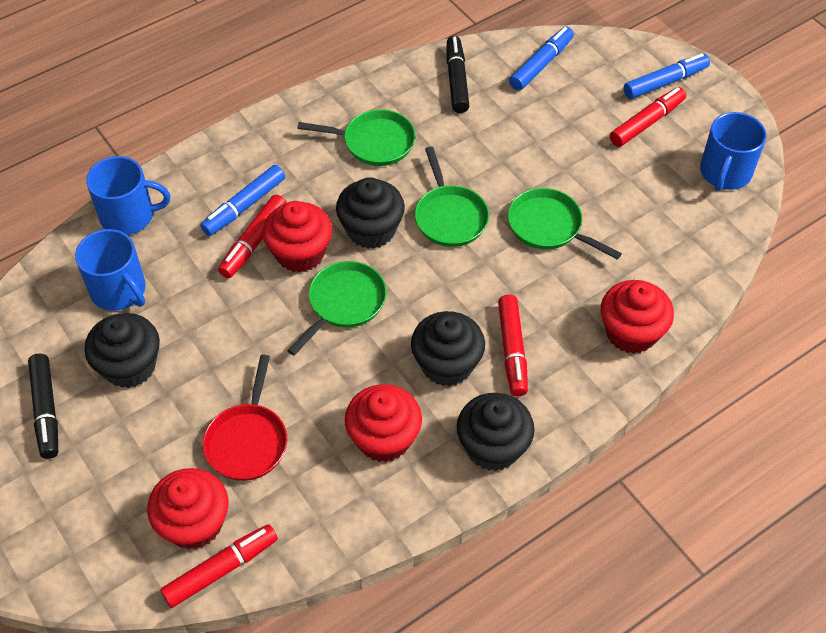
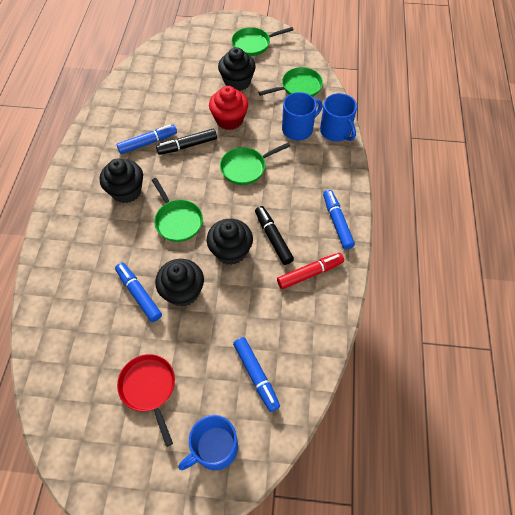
blue marker: 3 -> 4
red cupcake: 4 -> 1
red marker: 4 -> 1

